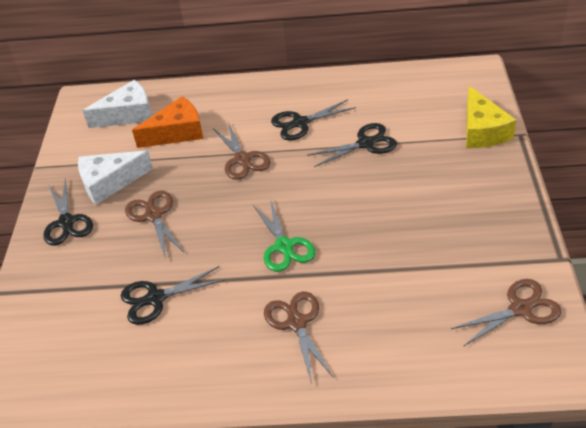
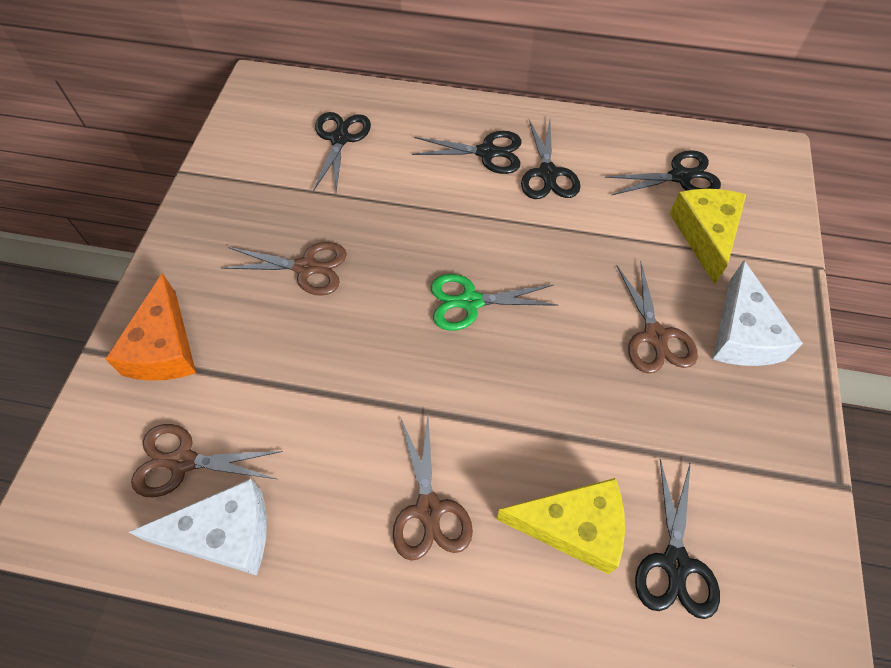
black scissors: 4 -> 5
yellow cheese: 1 -> 2

